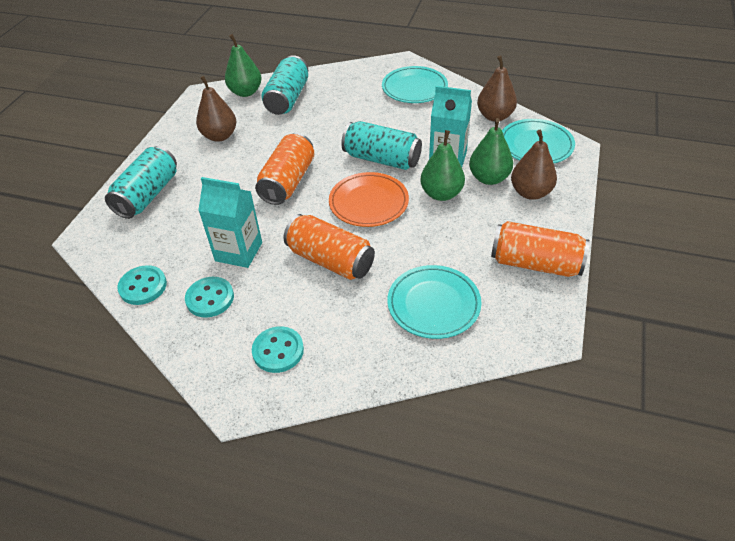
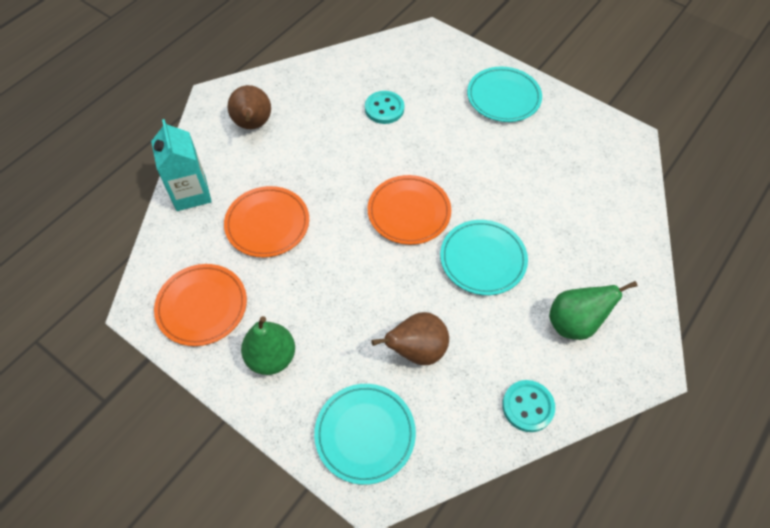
brown pear: 3 -> 2
green pear: 3 -> 2
orange can: 3 -> 0
orange plate: 1 -> 3
turquoise button: 3 -> 2
turquoise can: 3 -> 0
turquoise carton: 2 -> 1

